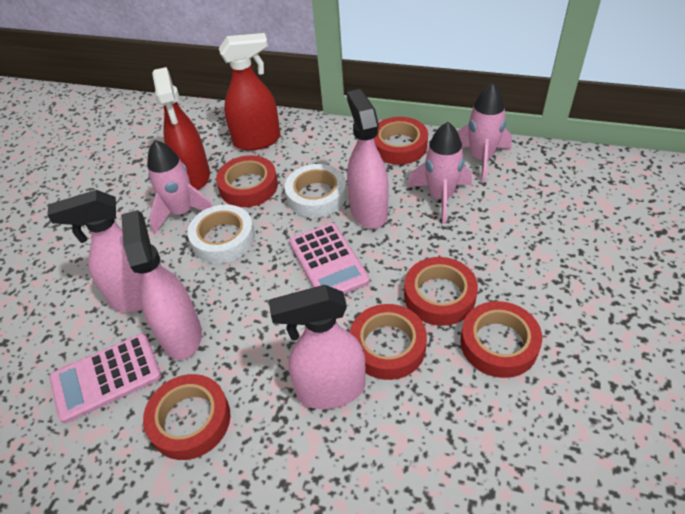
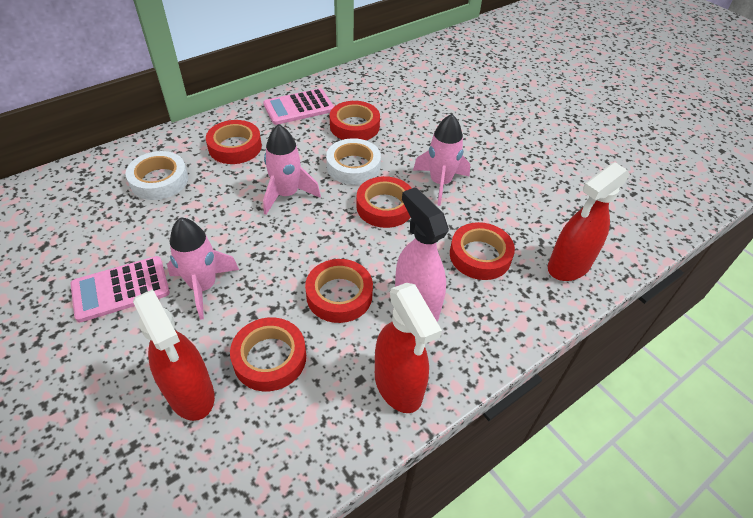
pink spray bottle: 4 -> 1
red spray bottle: 2 -> 3

